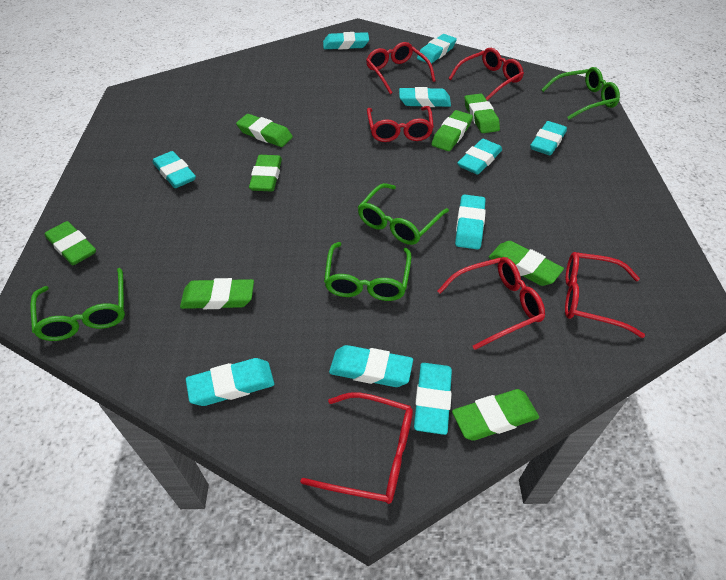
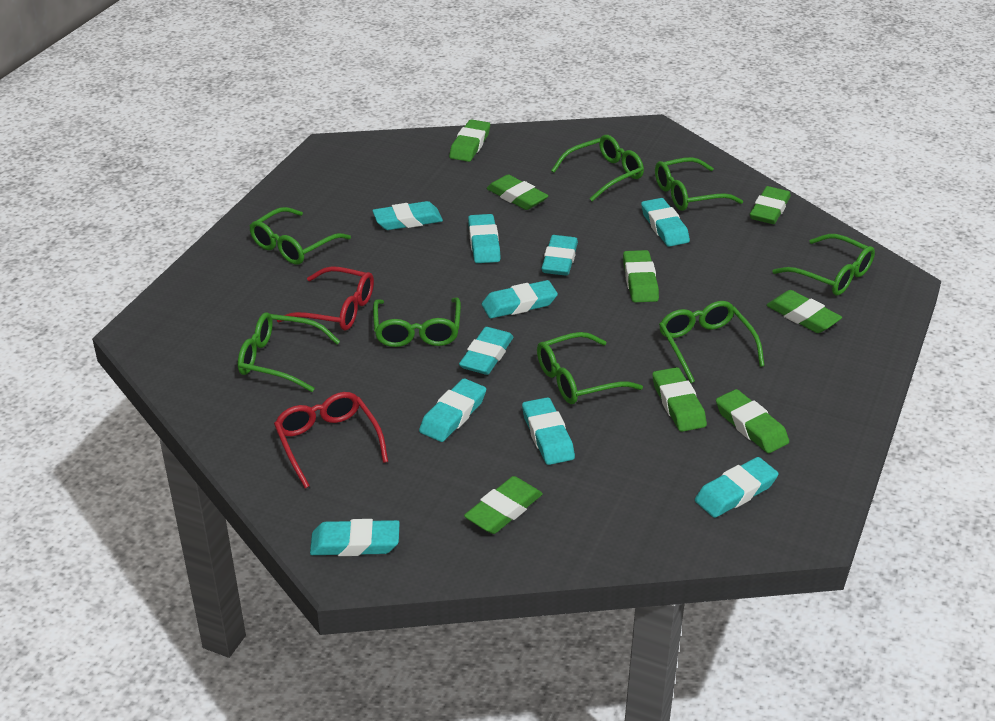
green glasses: 4 -> 8
red glasses: 6 -> 2

